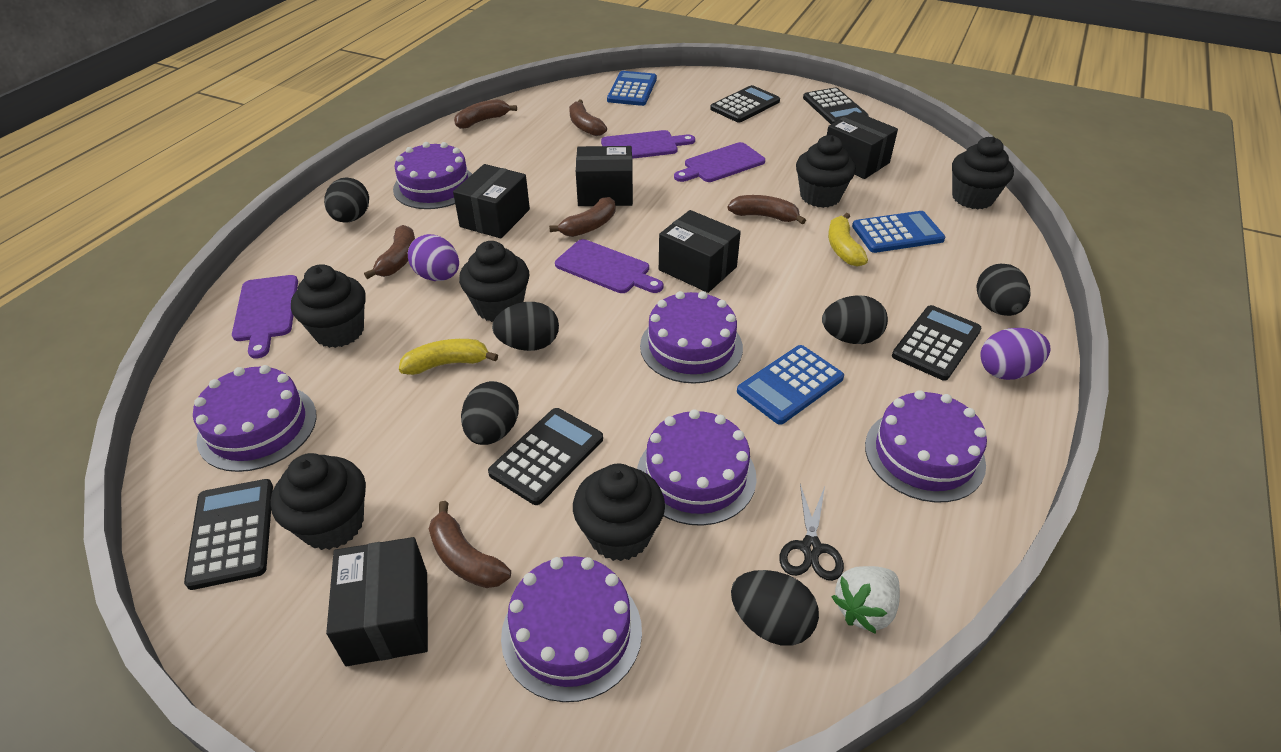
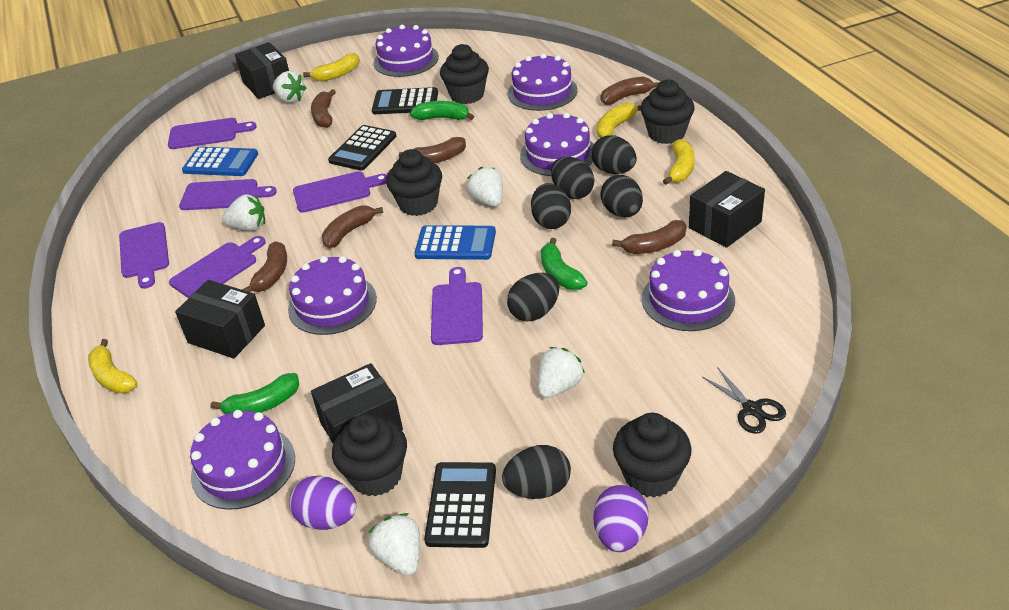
black box: 5 -> 4
black calculator: 5 -> 3
black cupcake: 6 -> 5
blue calculator: 3 -> 2
green banana: 0 -> 3
purple cutting board: 4 -> 6
white strawberry: 1 -> 5
yellow banana: 2 -> 4

